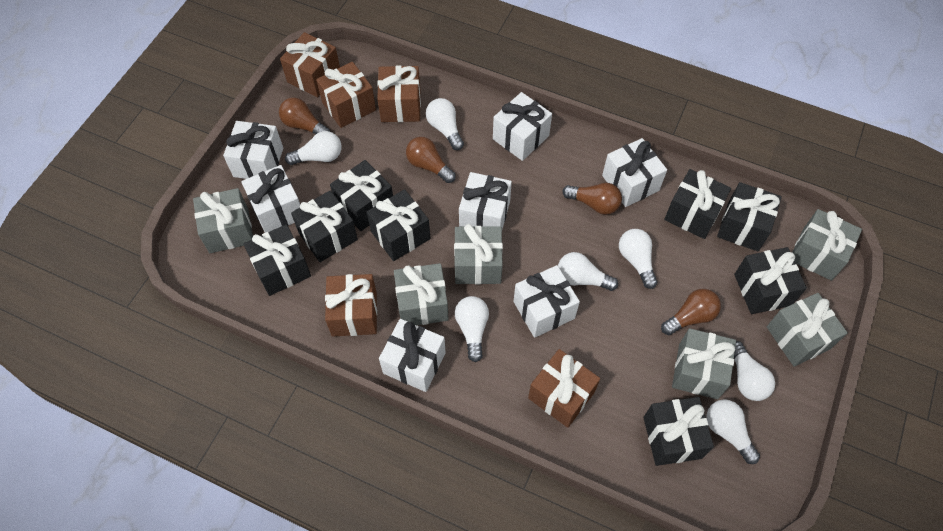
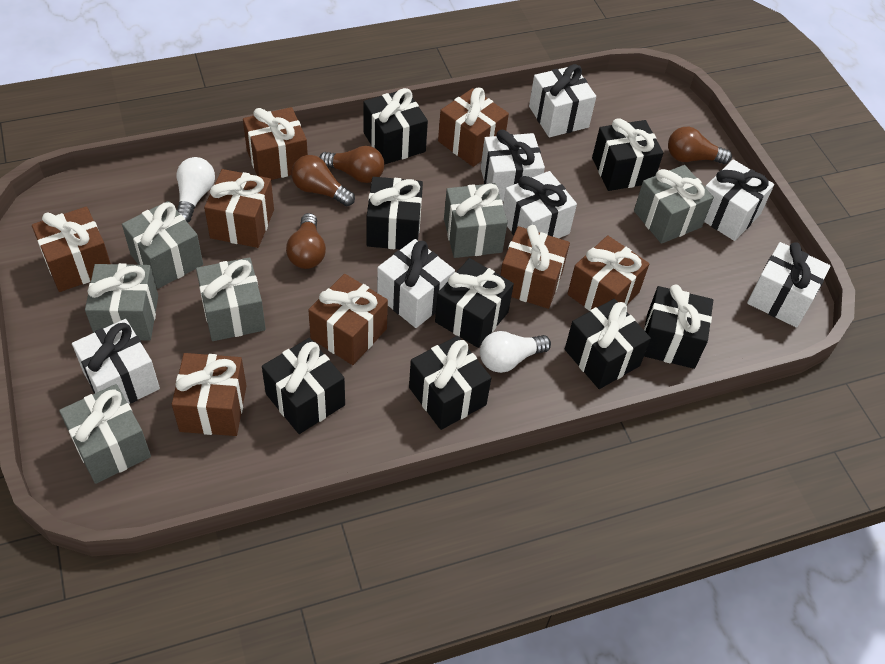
brown gift: 5 -> 8
white light bulb: 7 -> 2

